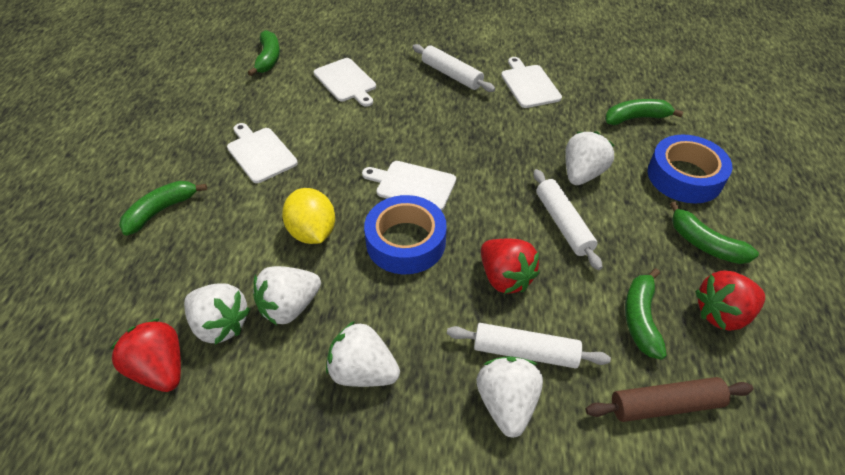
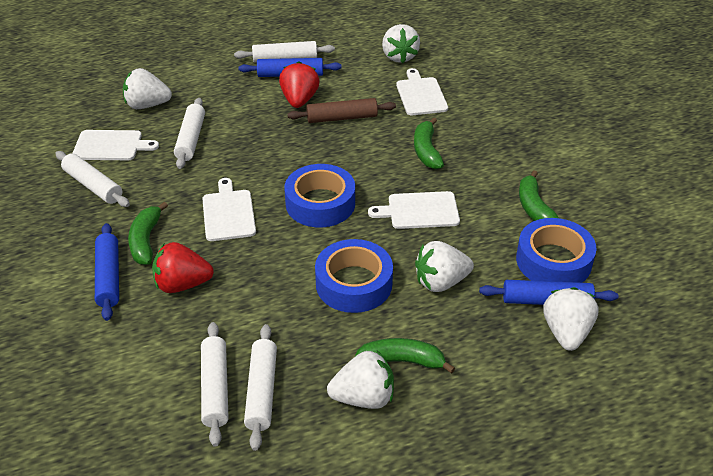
blue rolling pin: 0 -> 3
blue tape: 2 -> 3
green banana: 5 -> 4
red strawberry: 3 -> 2
white rolling pin: 3 -> 5
yellow lemon: 1 -> 0

